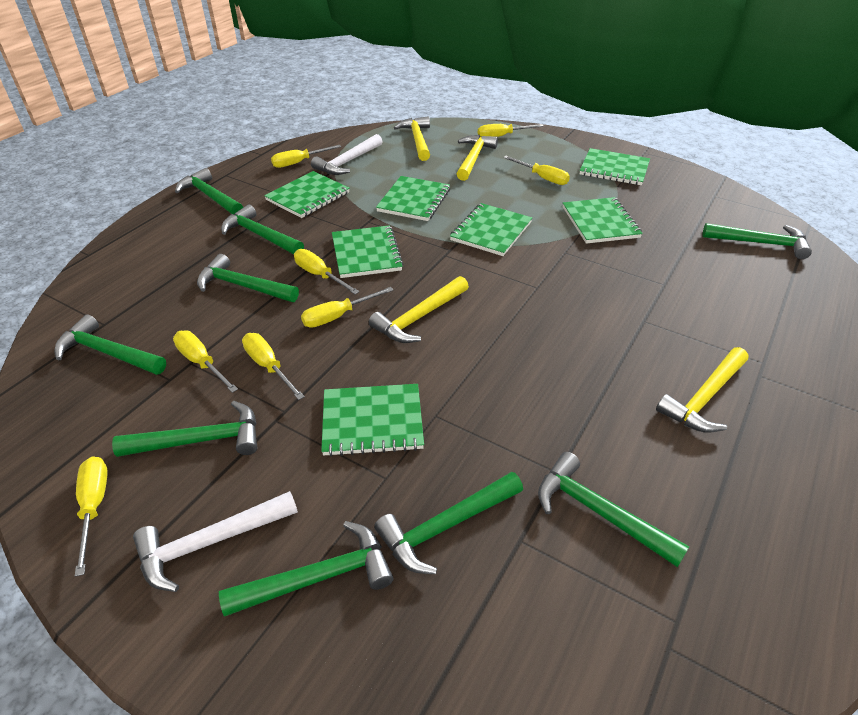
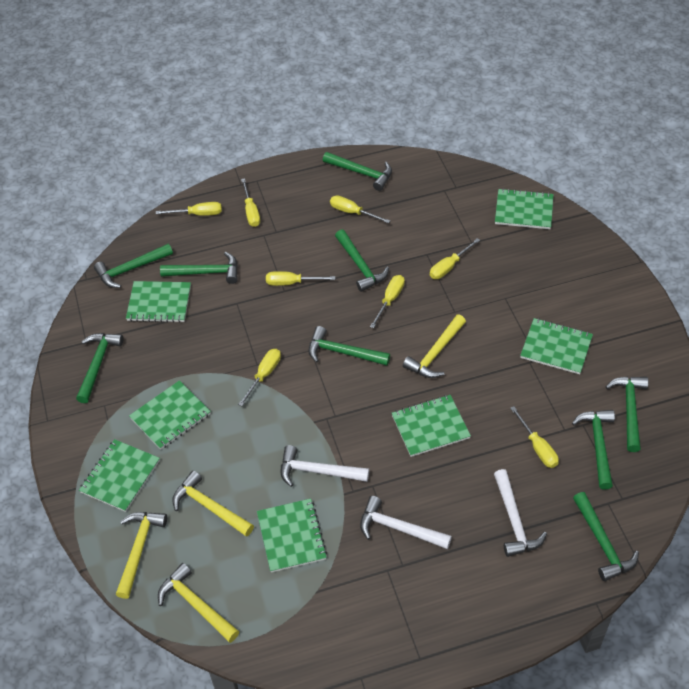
white hammer: 2 -> 3

